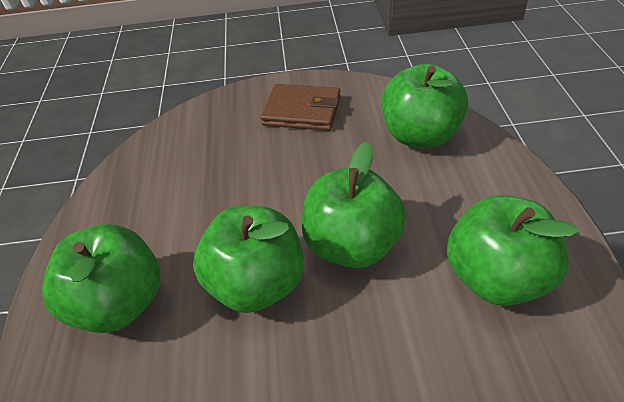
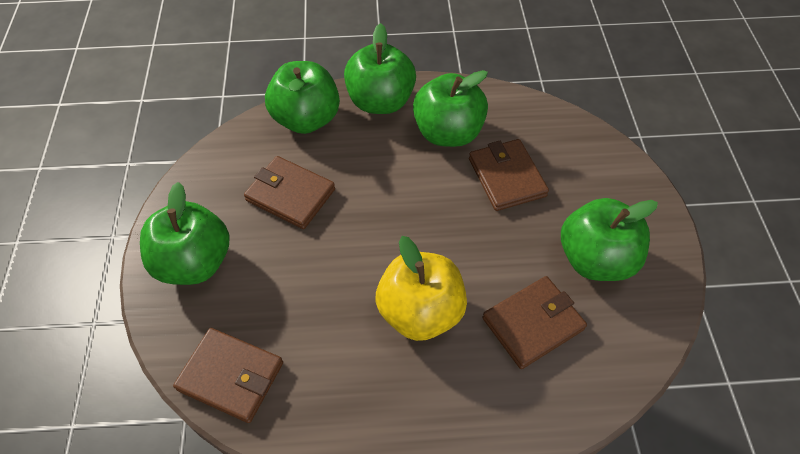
brown wallet: 1 -> 4
yellow apple: 0 -> 1

